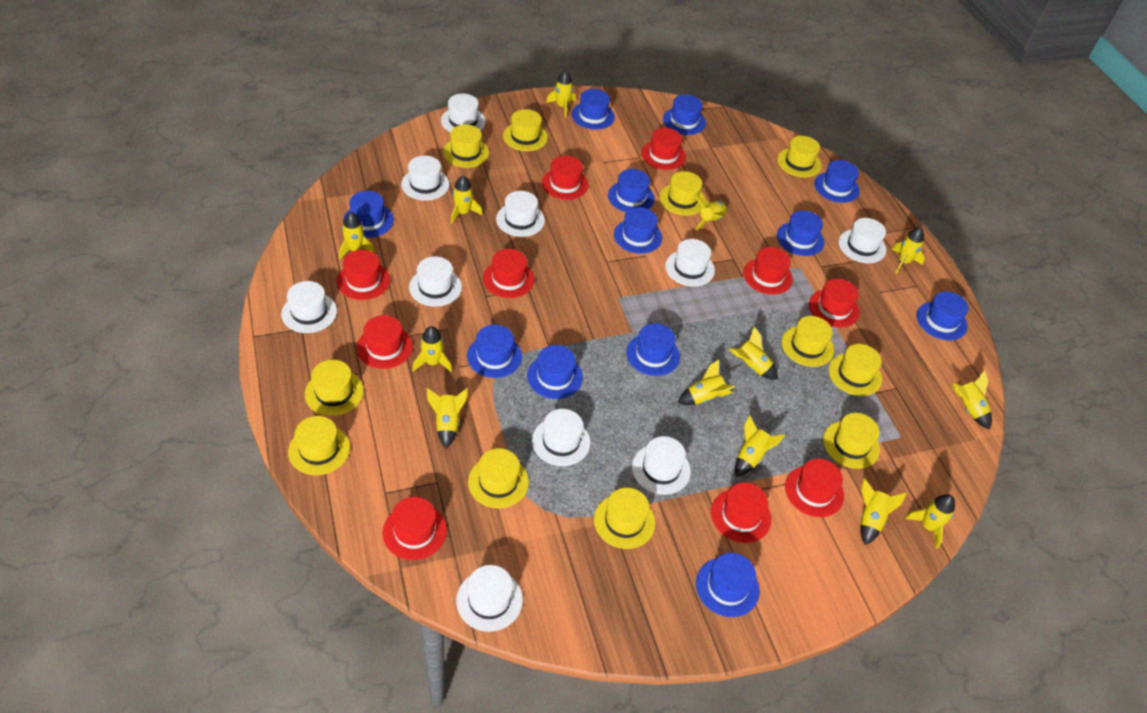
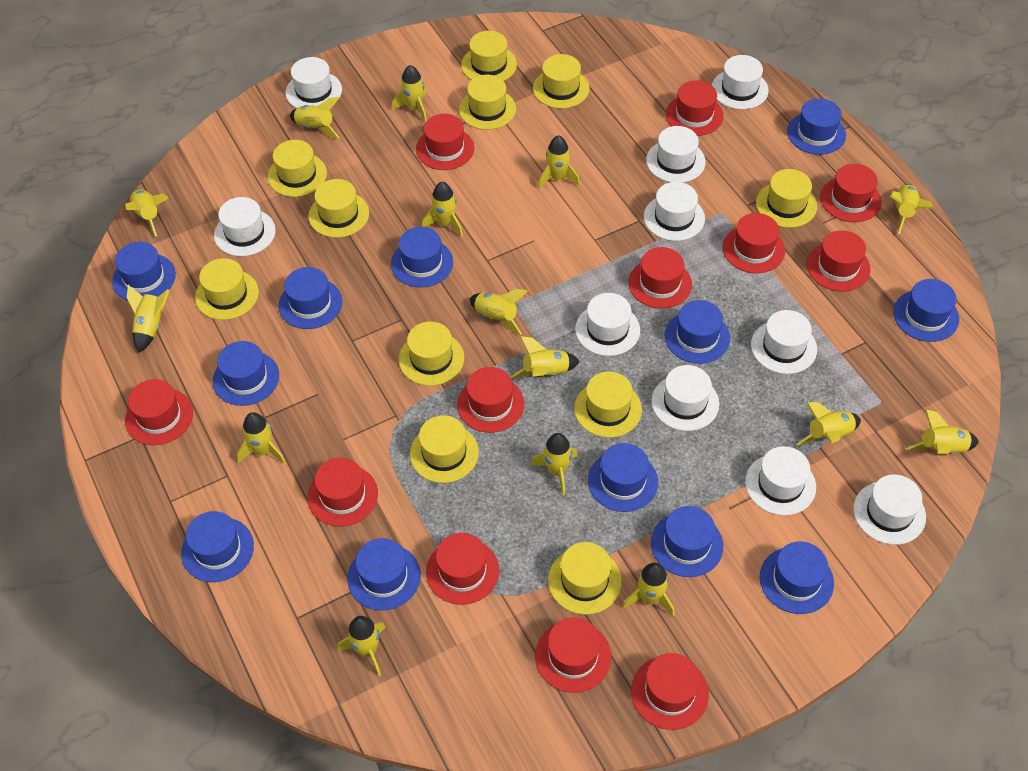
red hat: 10 -> 12
yellow rocket: 13 -> 15

